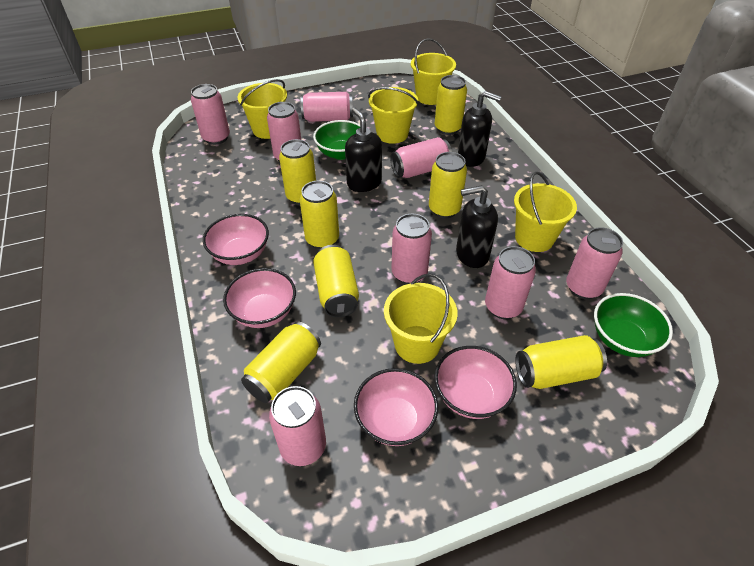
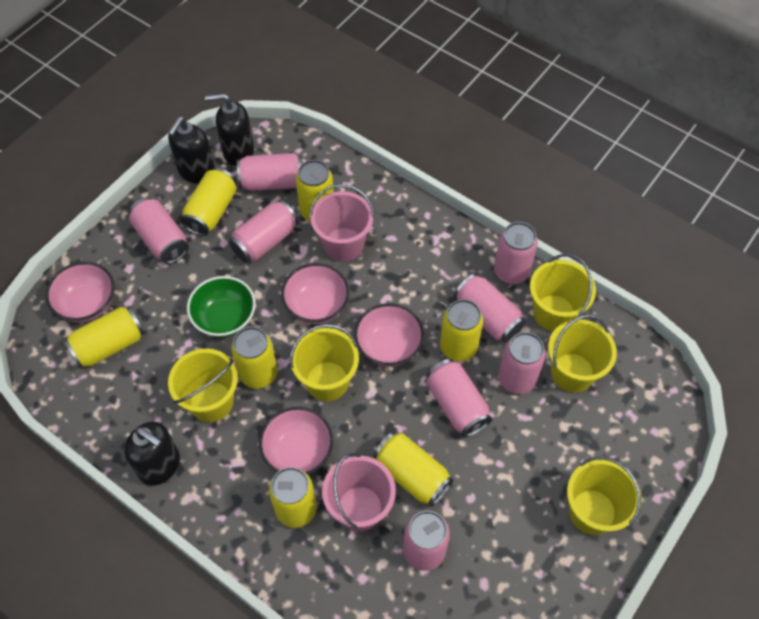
green bowl: 2 -> 1
pink bucket: 0 -> 2

